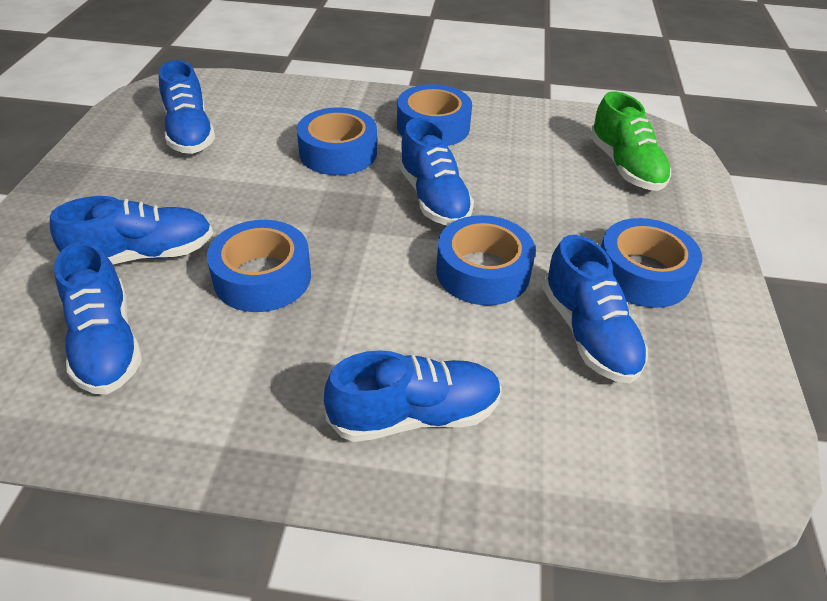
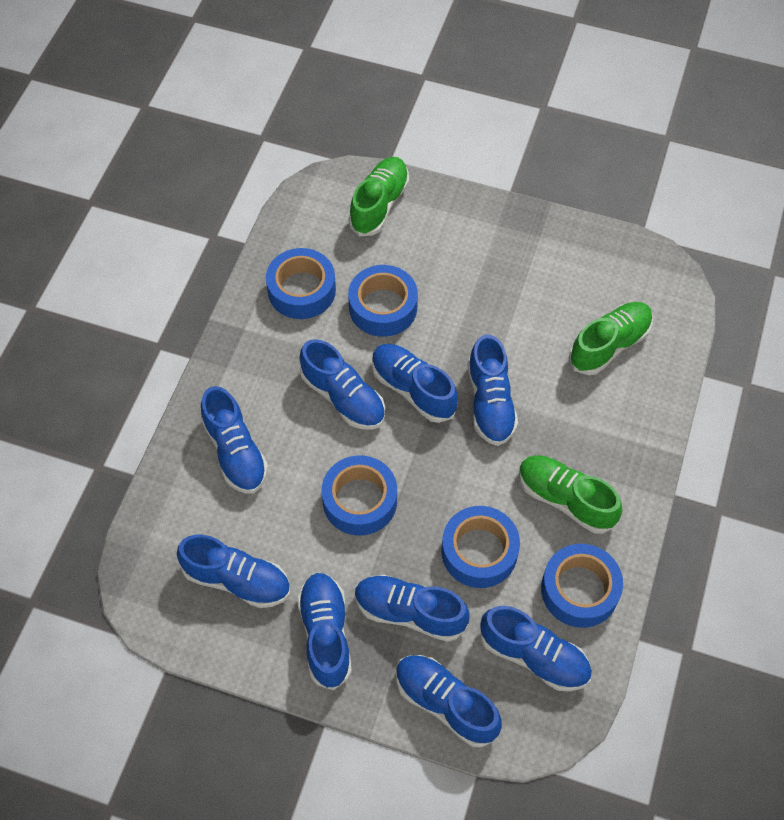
blue shoe: 6 -> 9
green shoe: 1 -> 3

